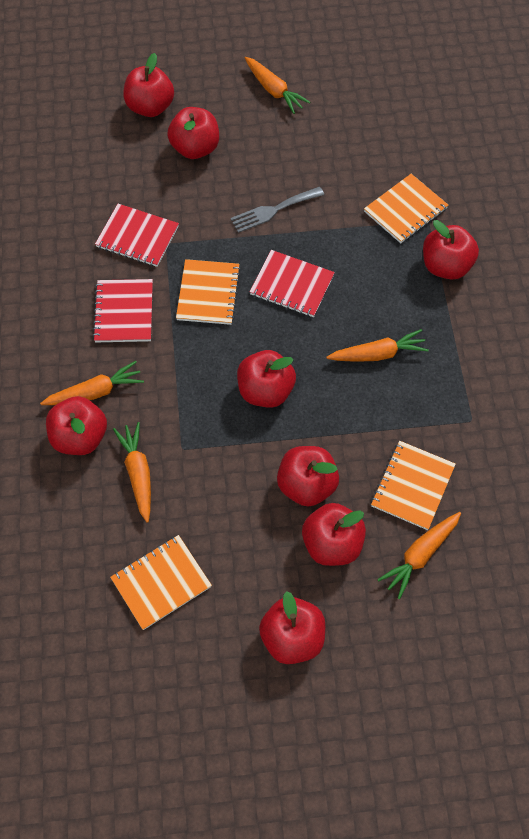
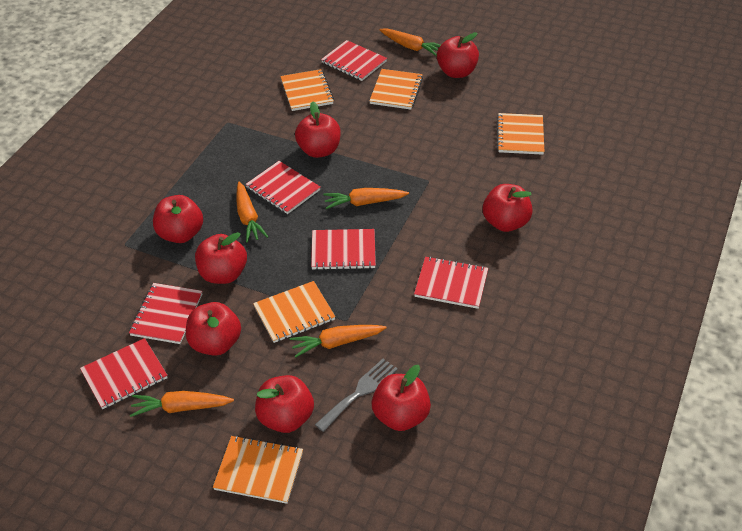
orange notebook: 4 -> 5
red notebook: 3 -> 6

